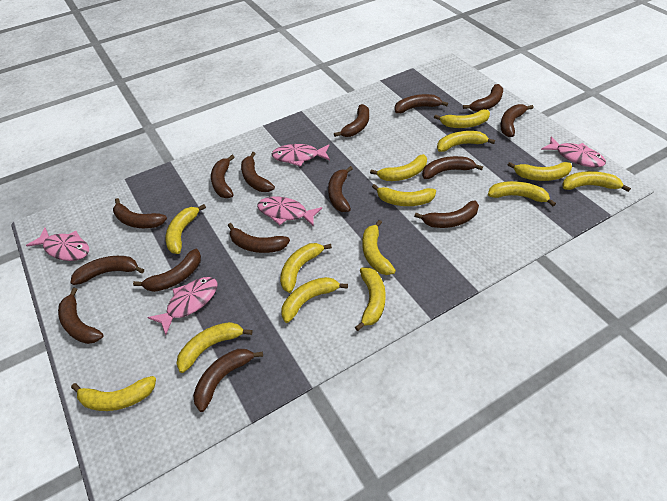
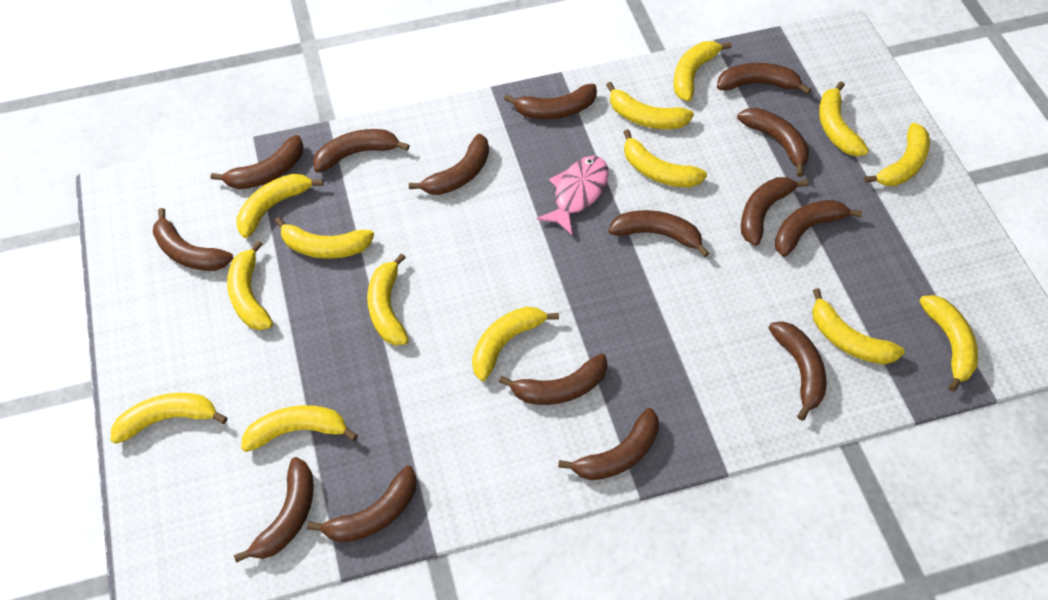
pink fish: 5 -> 1

